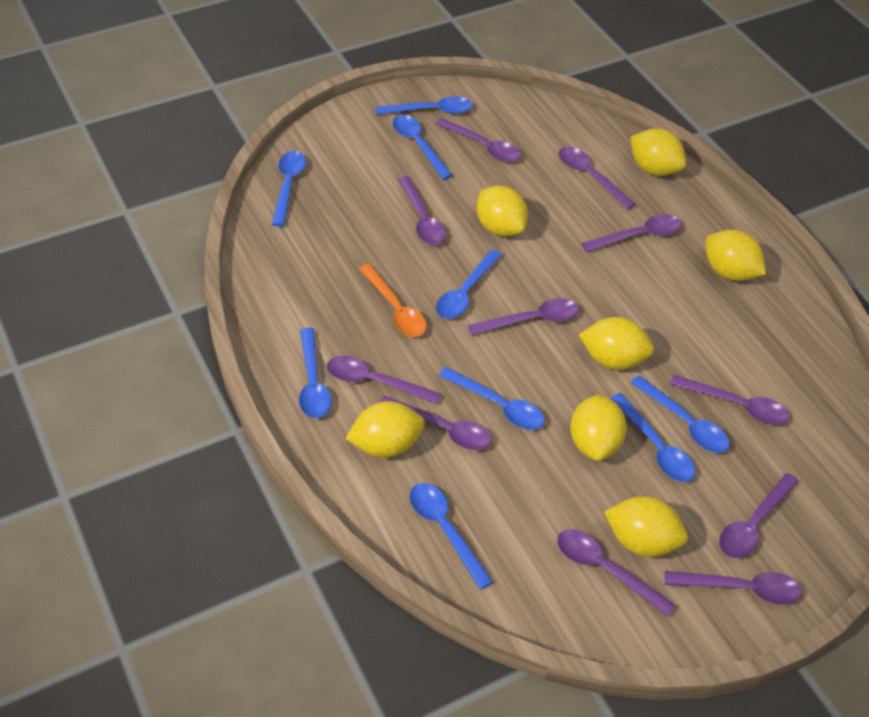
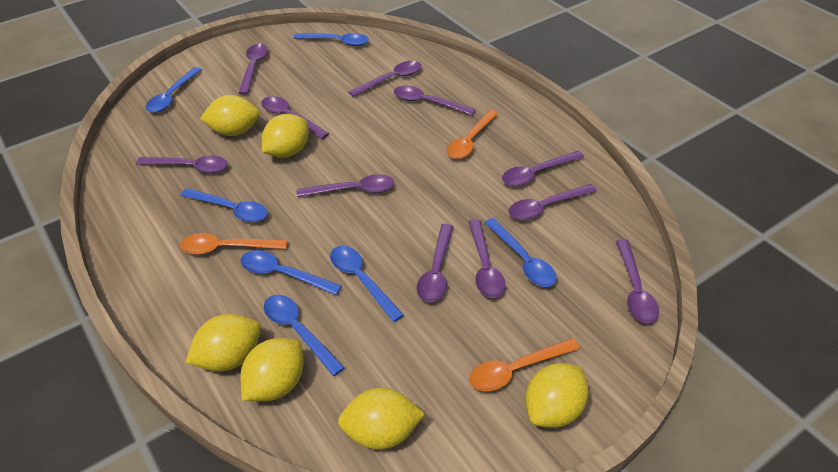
blue spoon: 9 -> 7
orange spoon: 1 -> 3
yellow lemon: 7 -> 6

